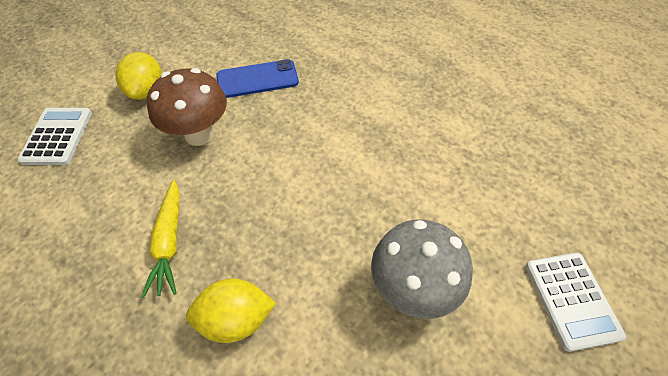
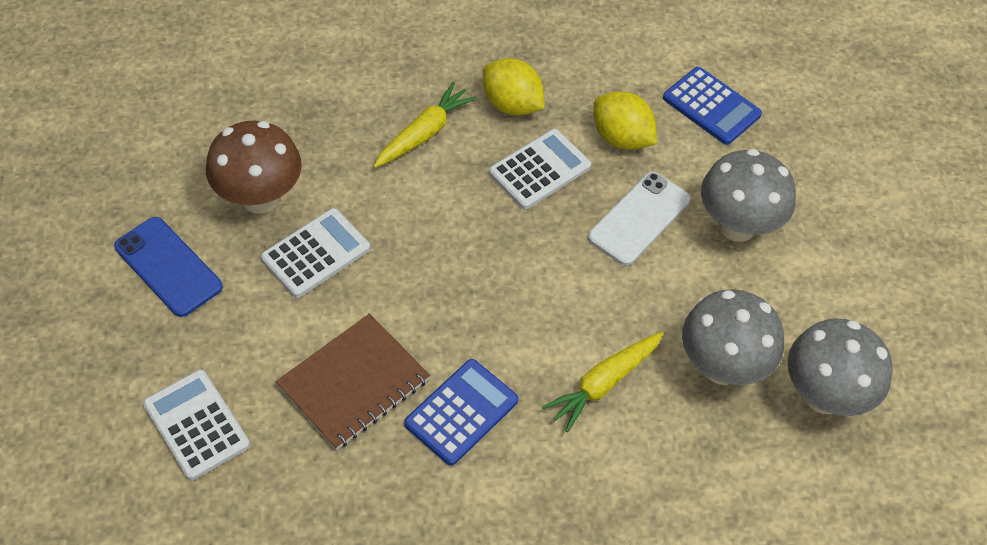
blue calculator: 0 -> 2
brown notebook: 0 -> 1
grey mushroom: 1 -> 3
white calculator: 2 -> 3
white phone: 0 -> 1
yellow carrot: 1 -> 2

